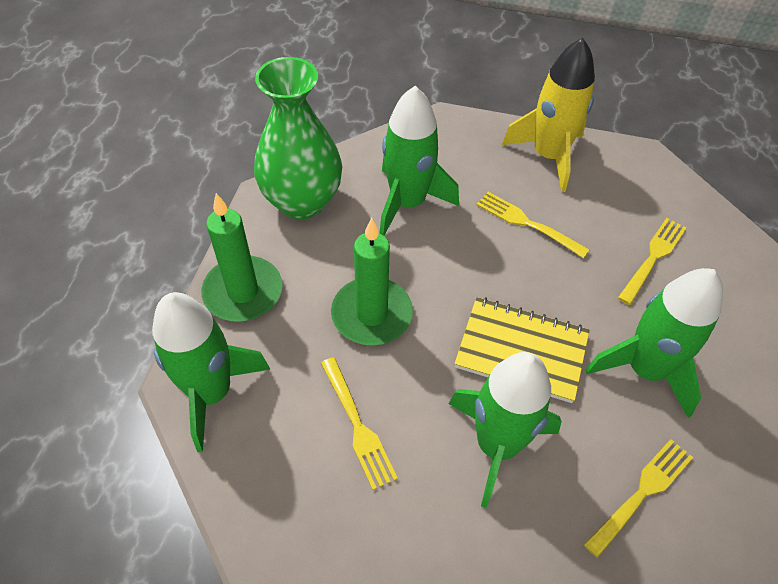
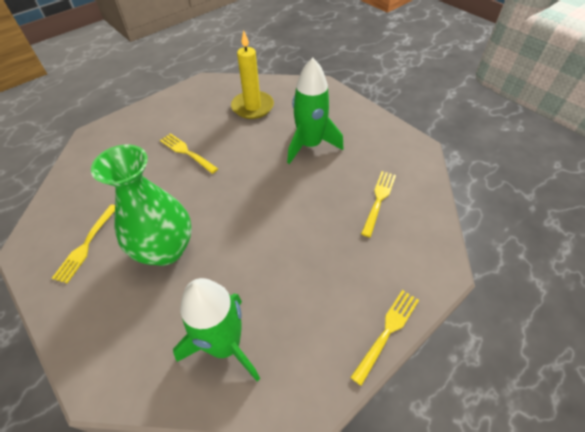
green candle: 2 -> 0
green rocket: 4 -> 2
yellow candle: 0 -> 1
yellow notebook: 1 -> 0
yellow rocket: 1 -> 0

